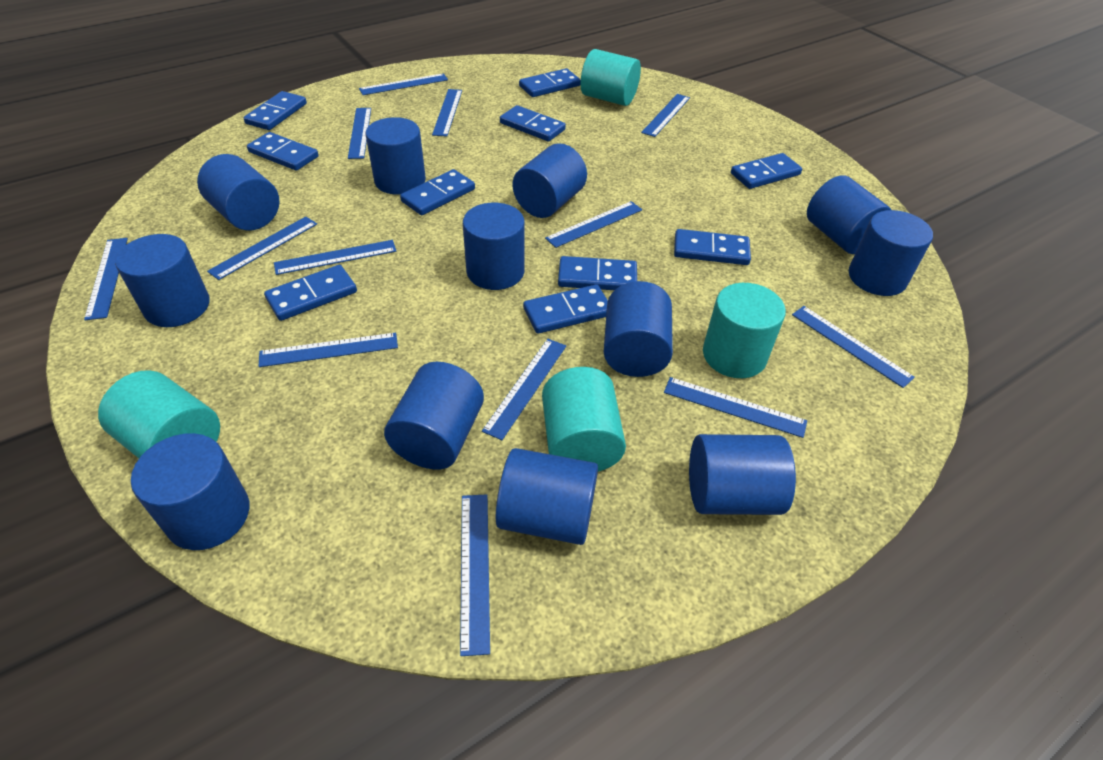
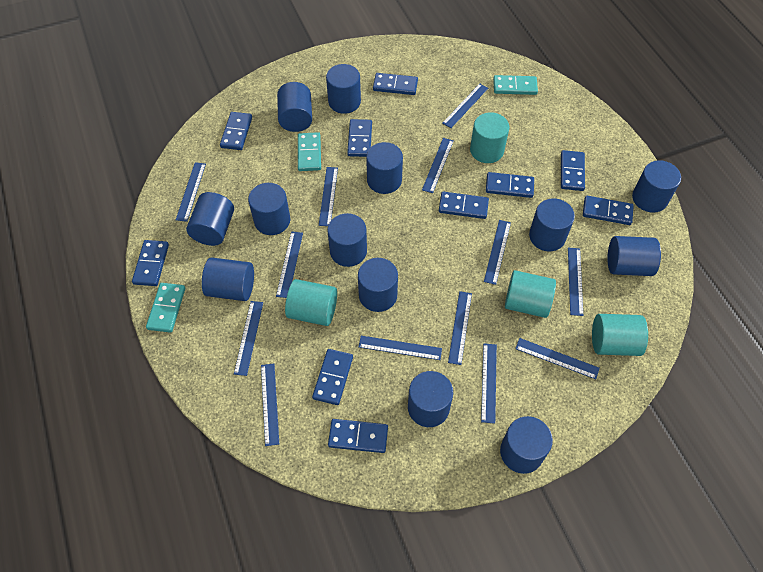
blue cylinder: 12 -> 13
turquoise domino: 0 -> 3

